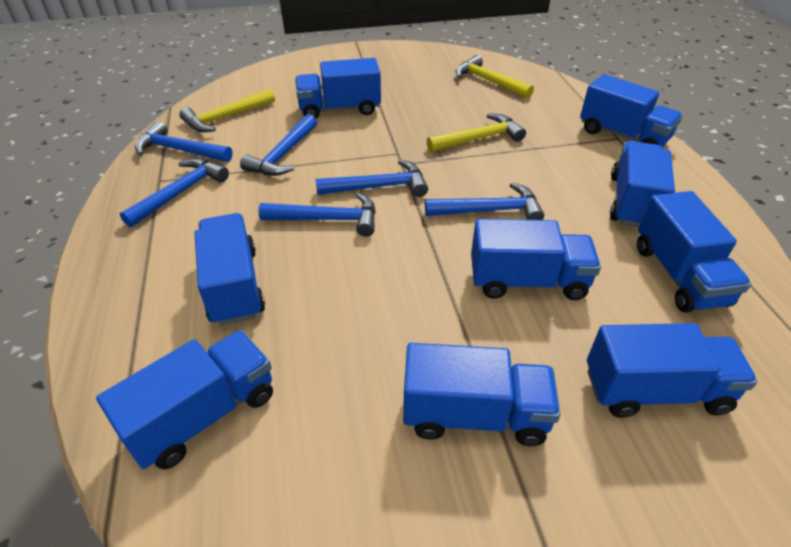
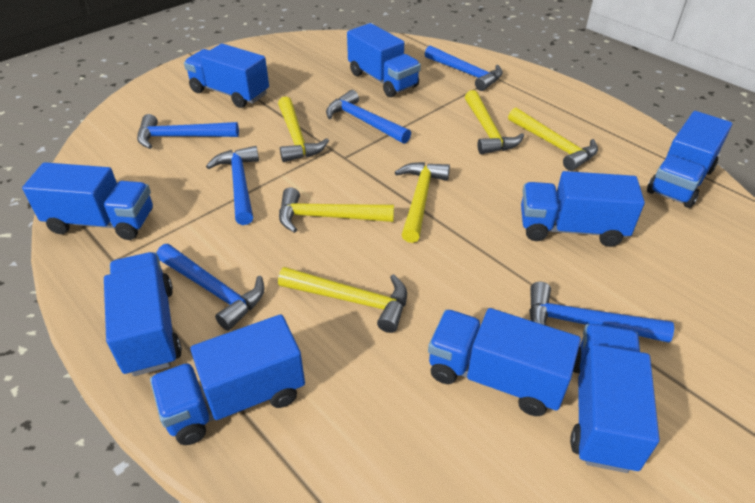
yellow hammer: 3 -> 6

